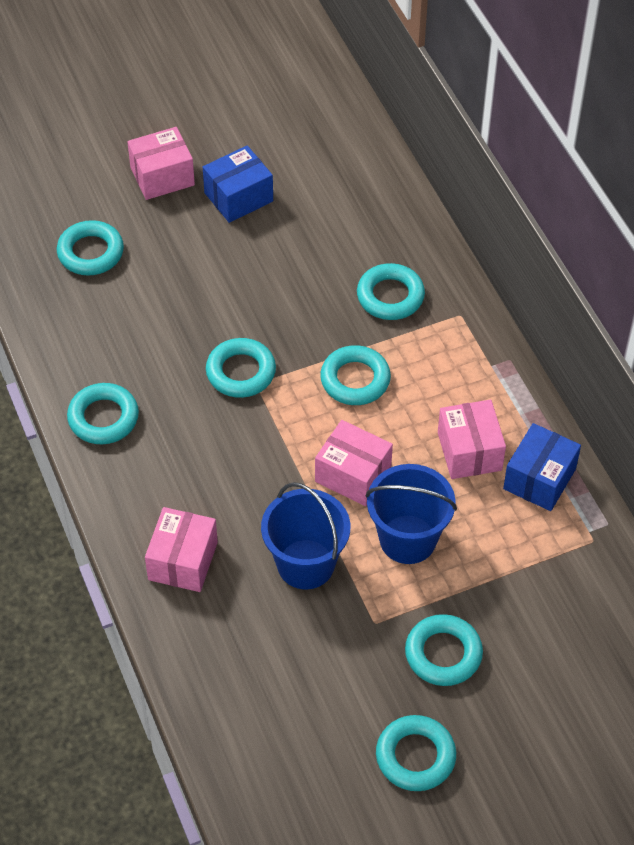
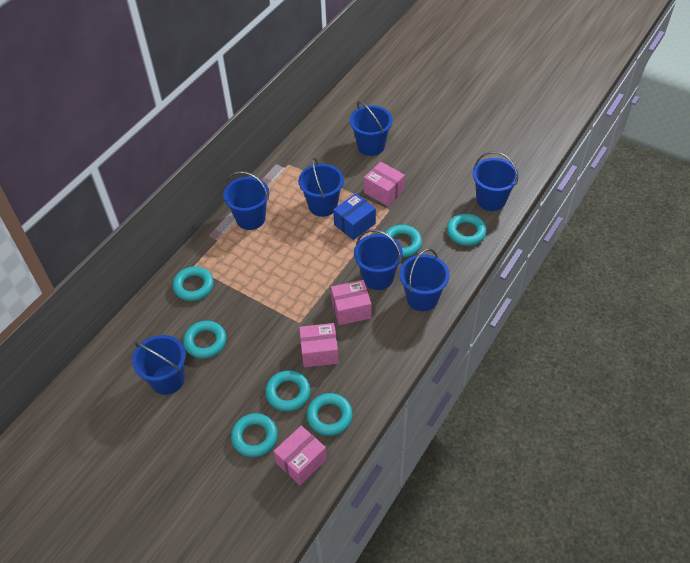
blue box: 2 -> 1
blue bucket: 2 -> 7

